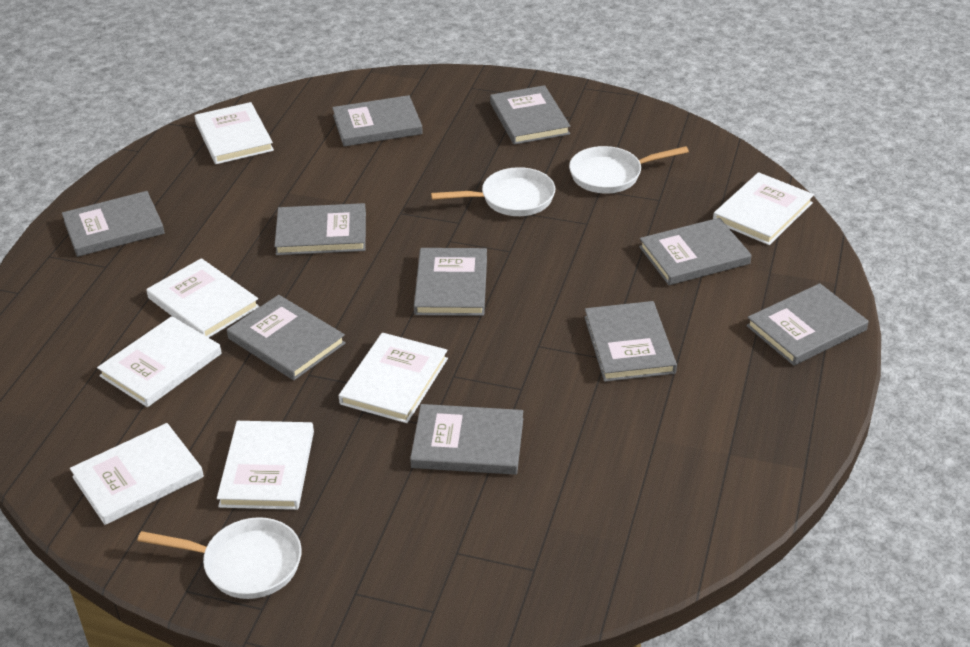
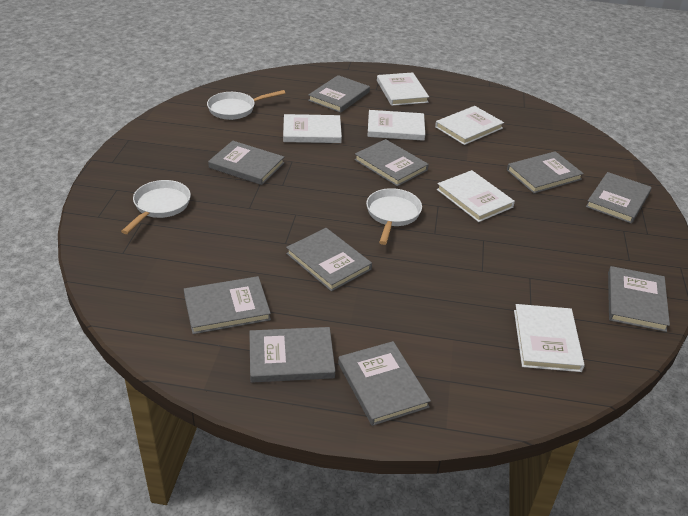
white book: 7 -> 6

